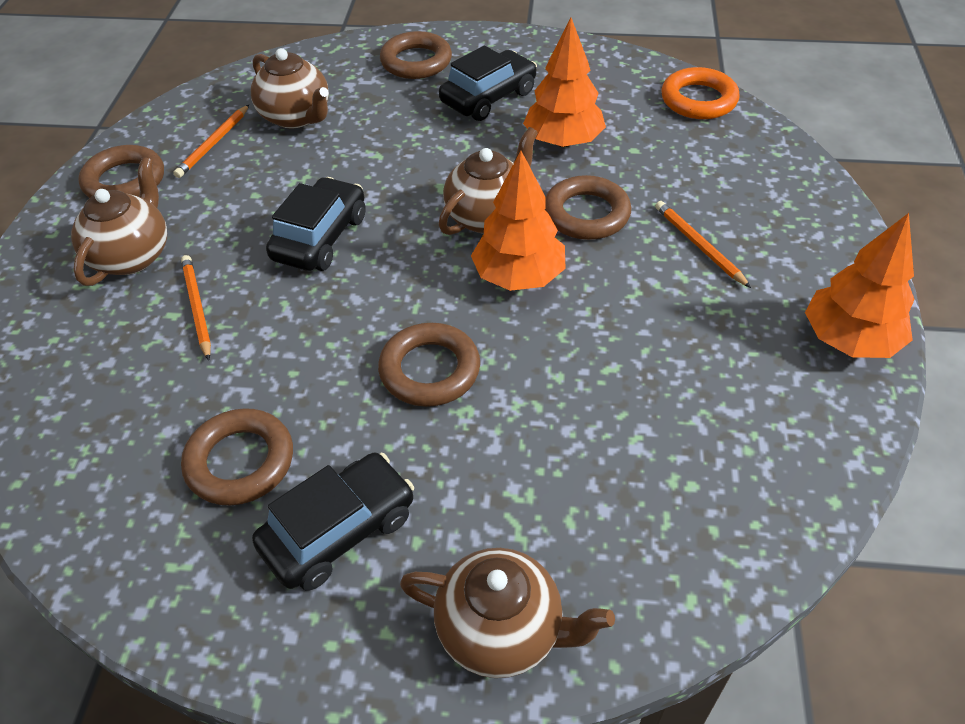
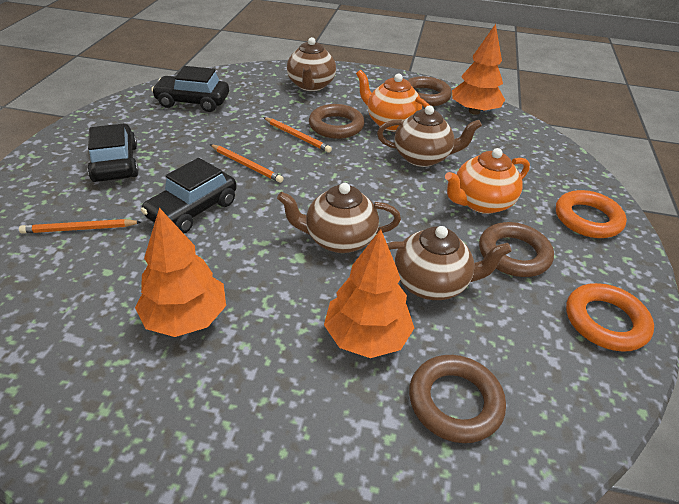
brown ring: 5 -> 4
orange ring: 1 -> 2
orange teapot: 0 -> 2

